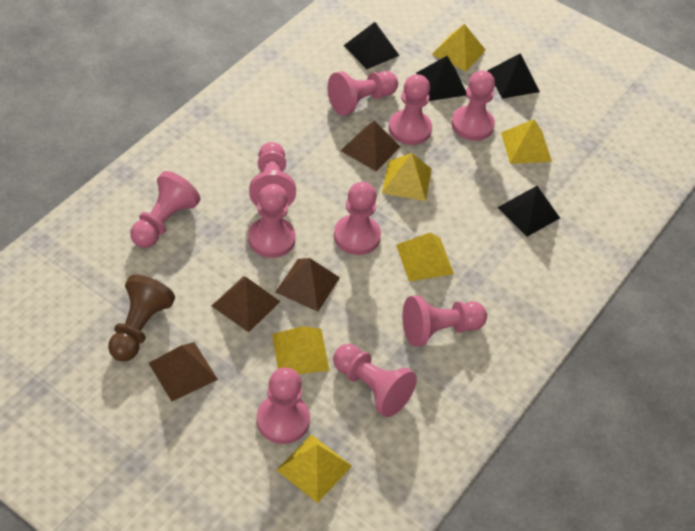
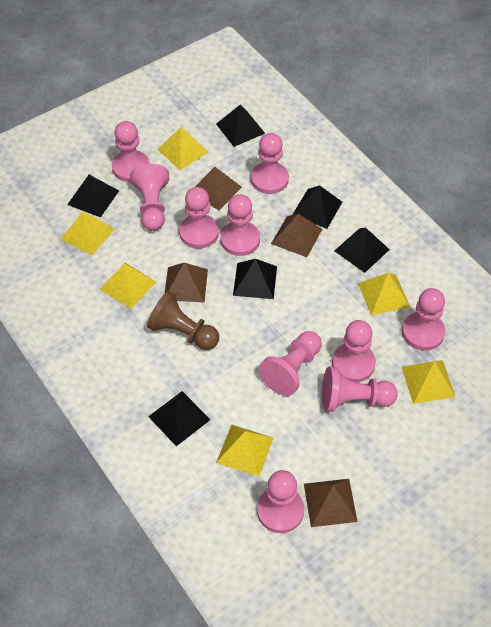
black pyramid: 4 -> 6

